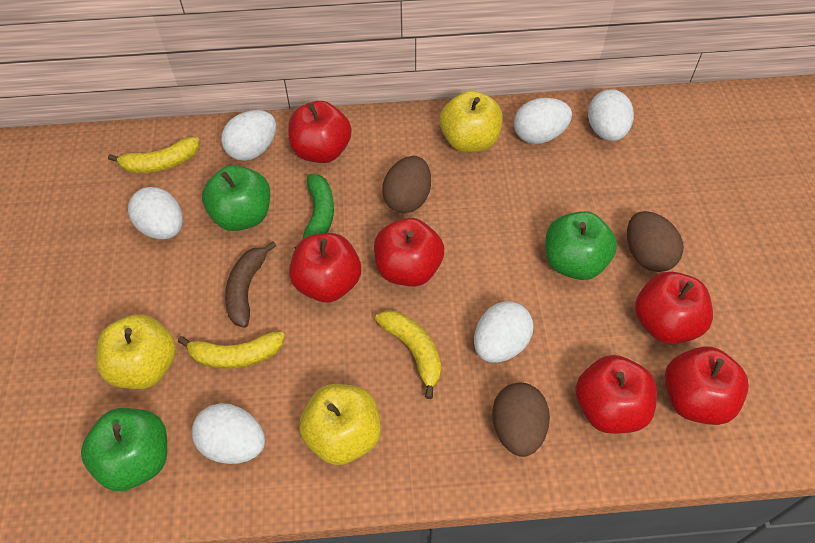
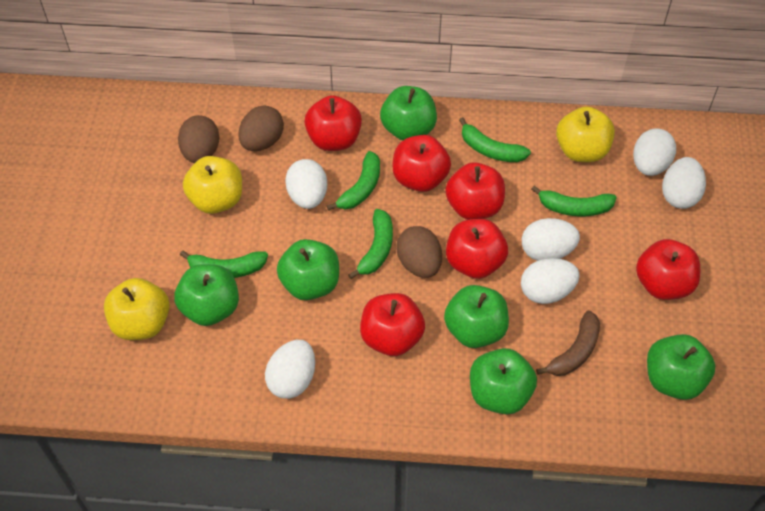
green apple: 3 -> 6
green banana: 1 -> 5
yellow banana: 3 -> 0

